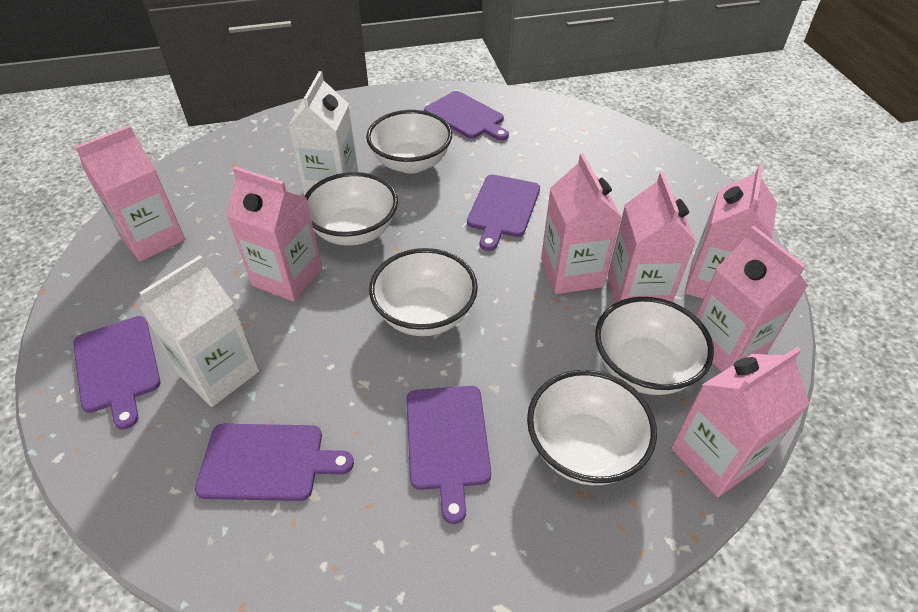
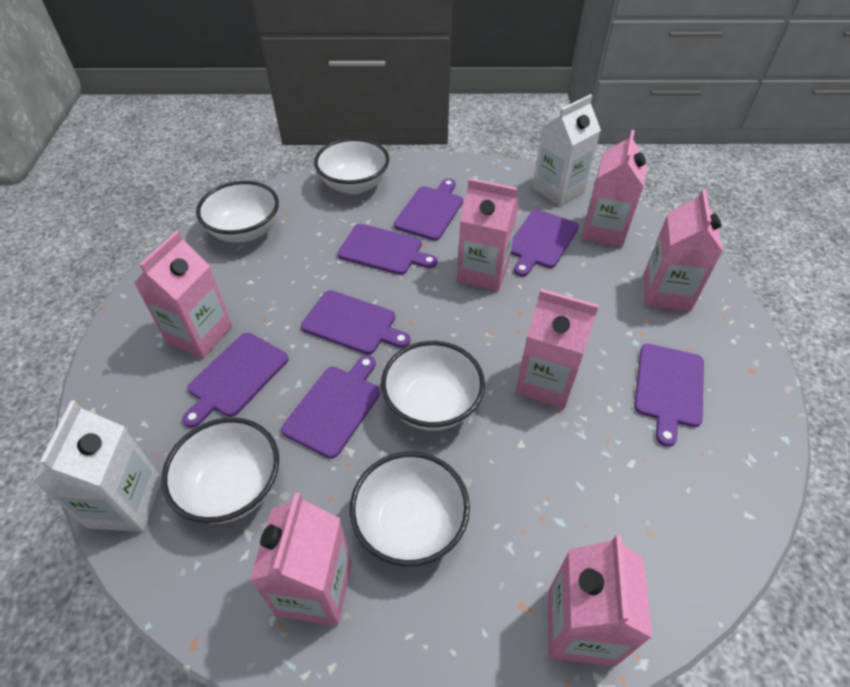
purple cutting board: 5 -> 7

